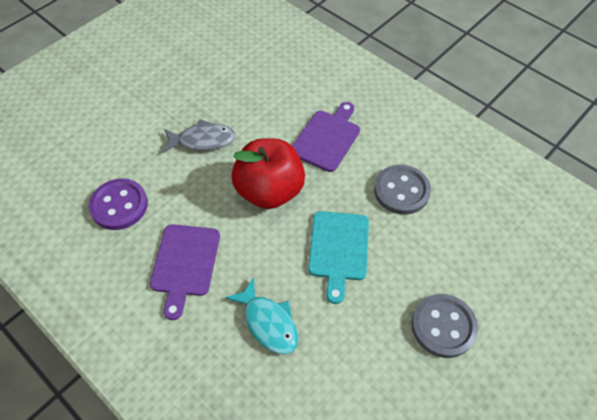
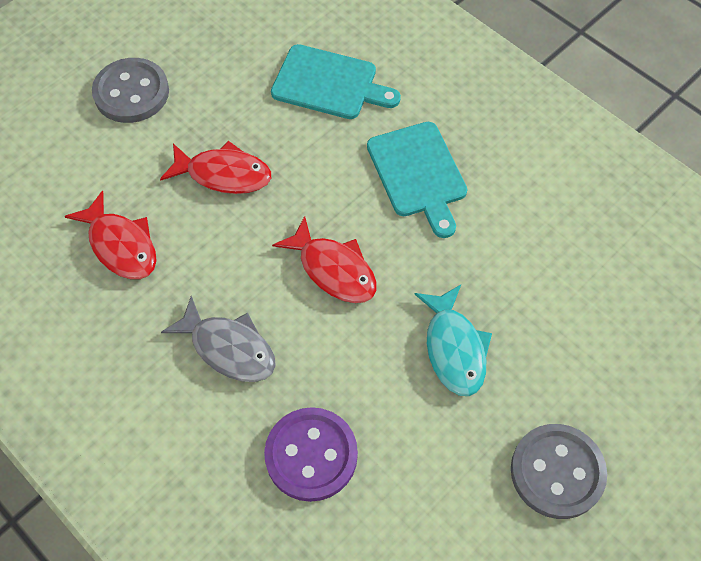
purple cutting board: 2 -> 0
red apple: 1 -> 0
red fish: 0 -> 3
turquoise cutting board: 1 -> 2

